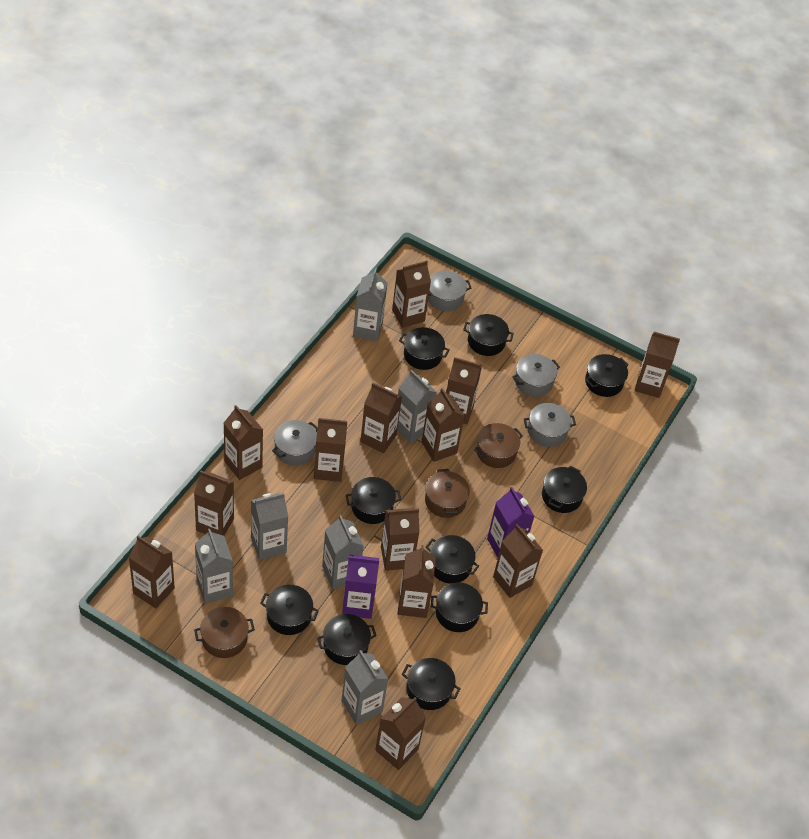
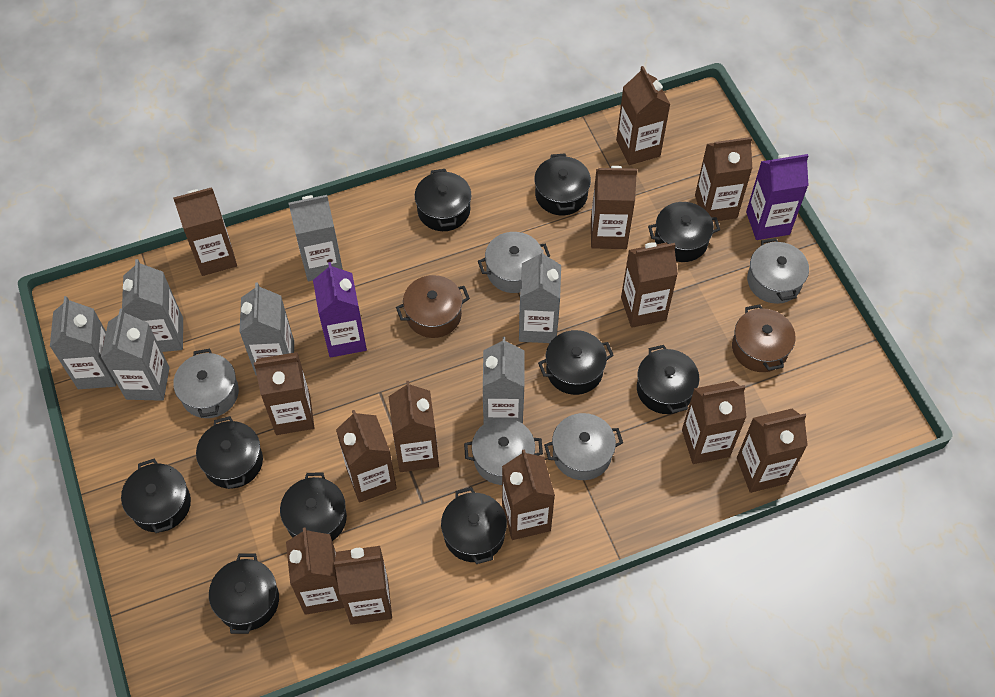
brown pot: 3 -> 2
grey carton: 6 -> 7
grey pot: 4 -> 5

